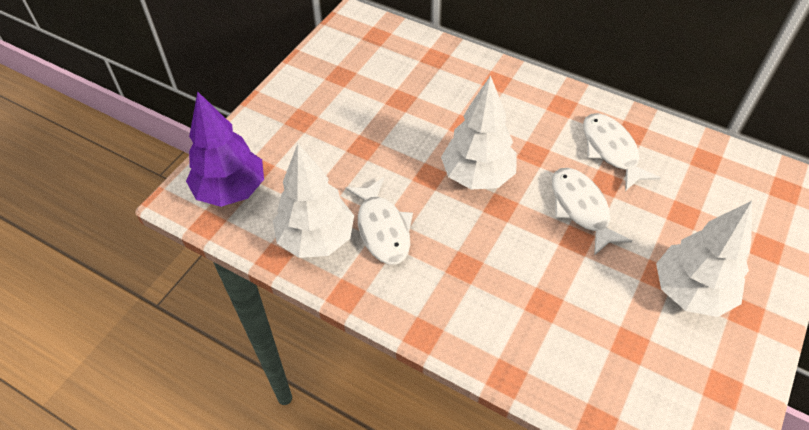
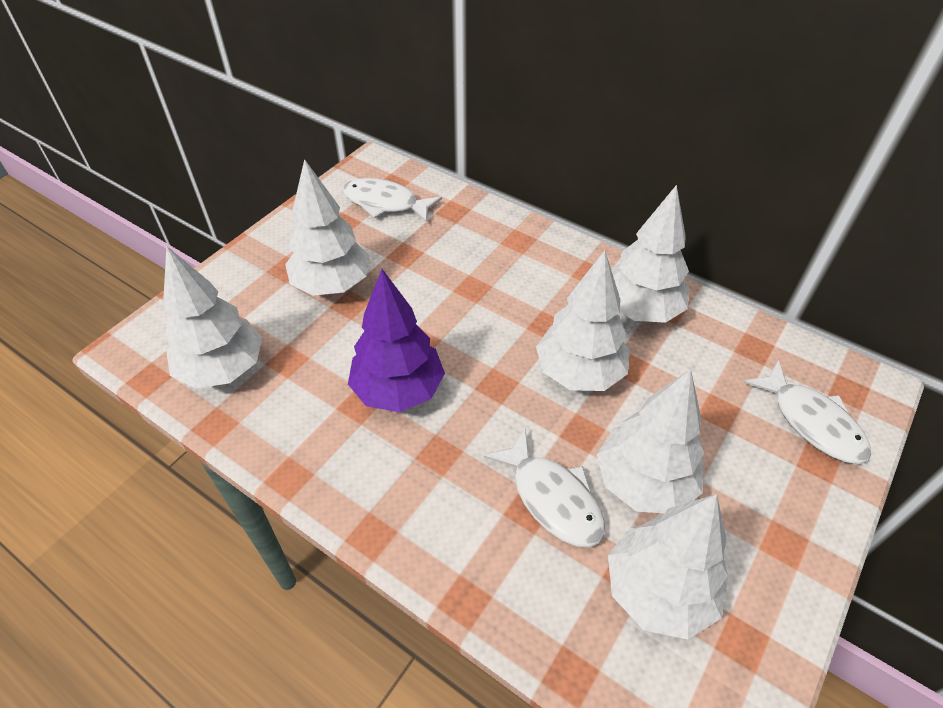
white tree: 3 -> 6

